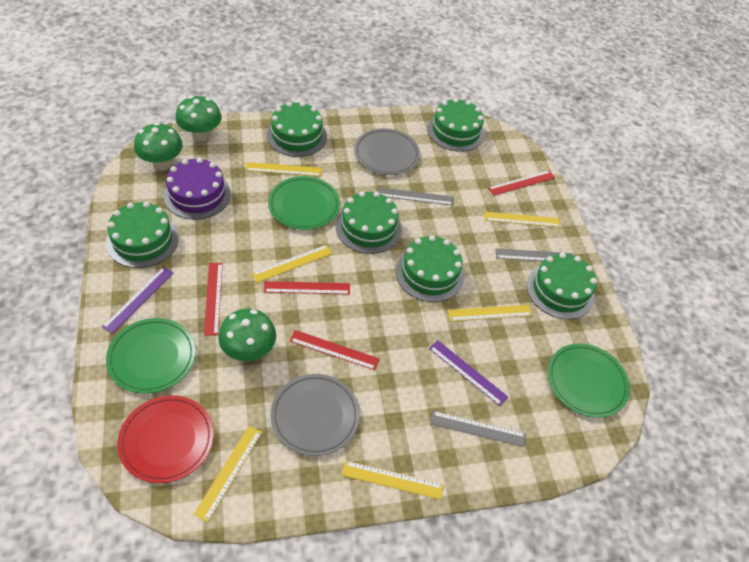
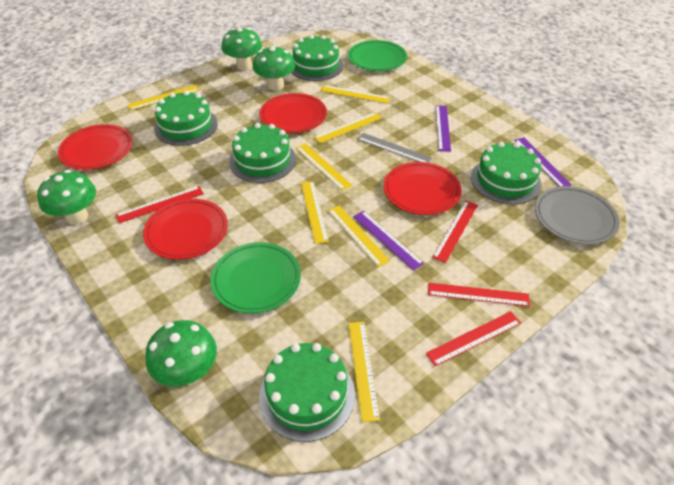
green cake: 6 -> 5
green mushroom: 3 -> 4
green plate: 3 -> 2
grey plate: 2 -> 1
grey ruler: 3 -> 1
purple cake: 1 -> 0
purple ruler: 2 -> 3
red plate: 1 -> 4
yellow ruler: 6 -> 7

